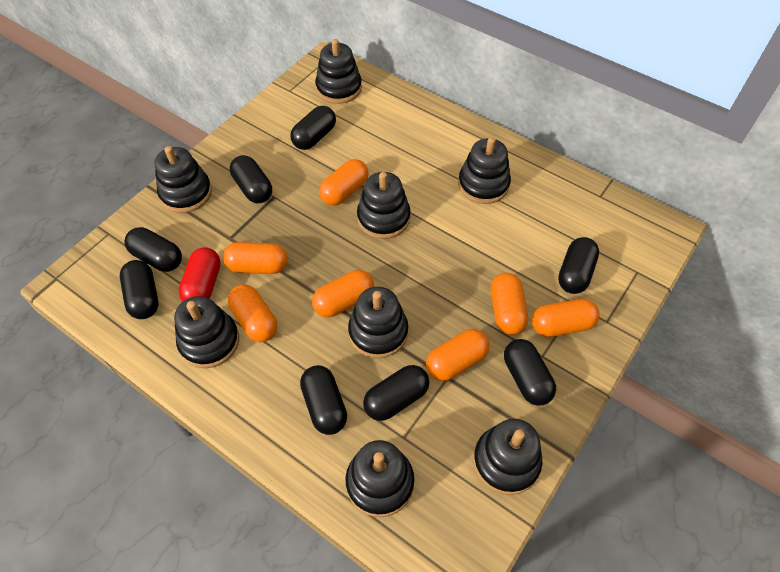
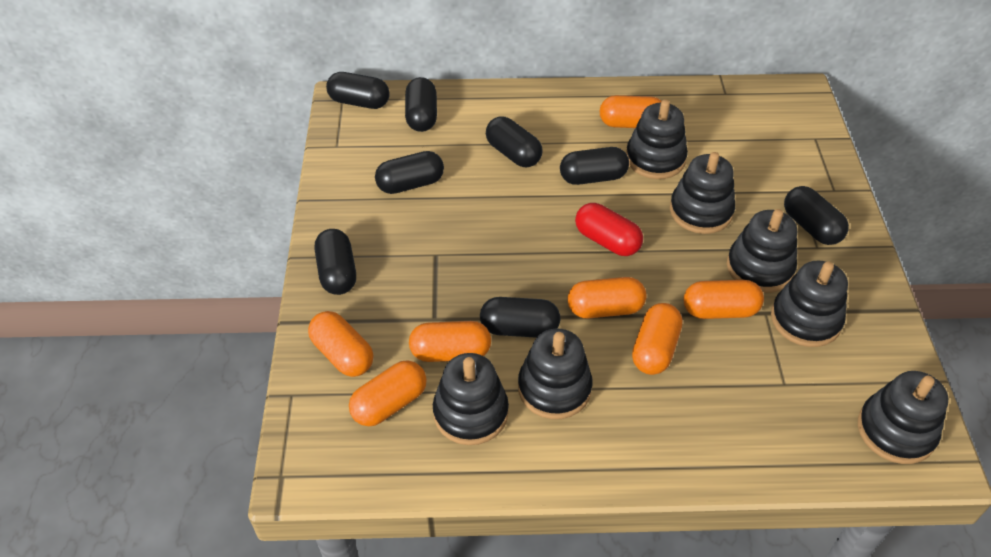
black stacking toy: 8 -> 7

